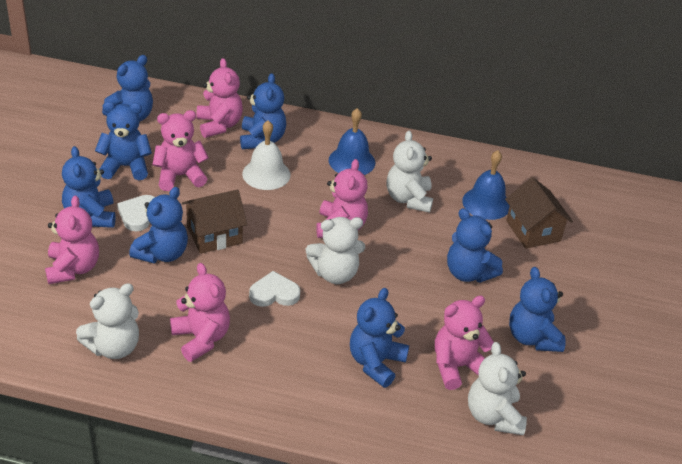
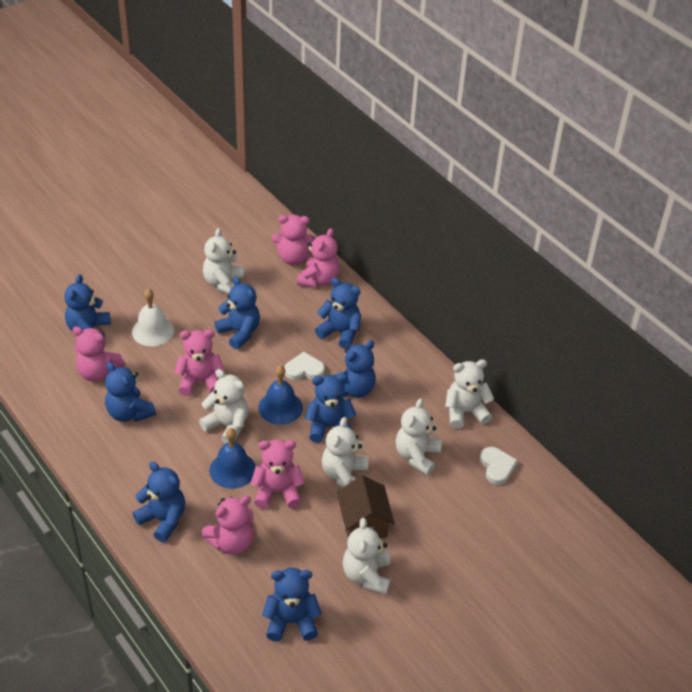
brown house: 2 -> 1
white teddy bear: 4 -> 6

